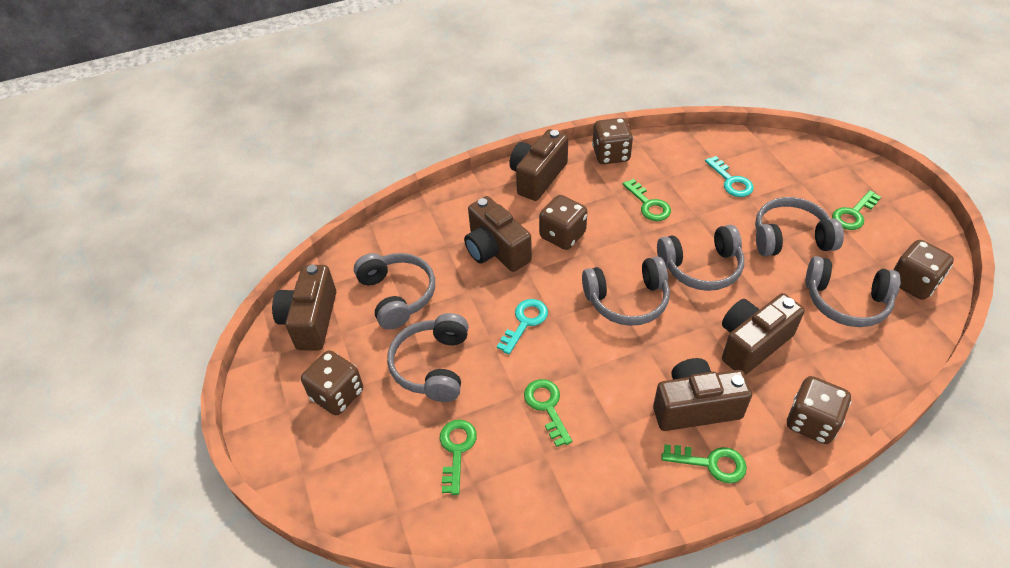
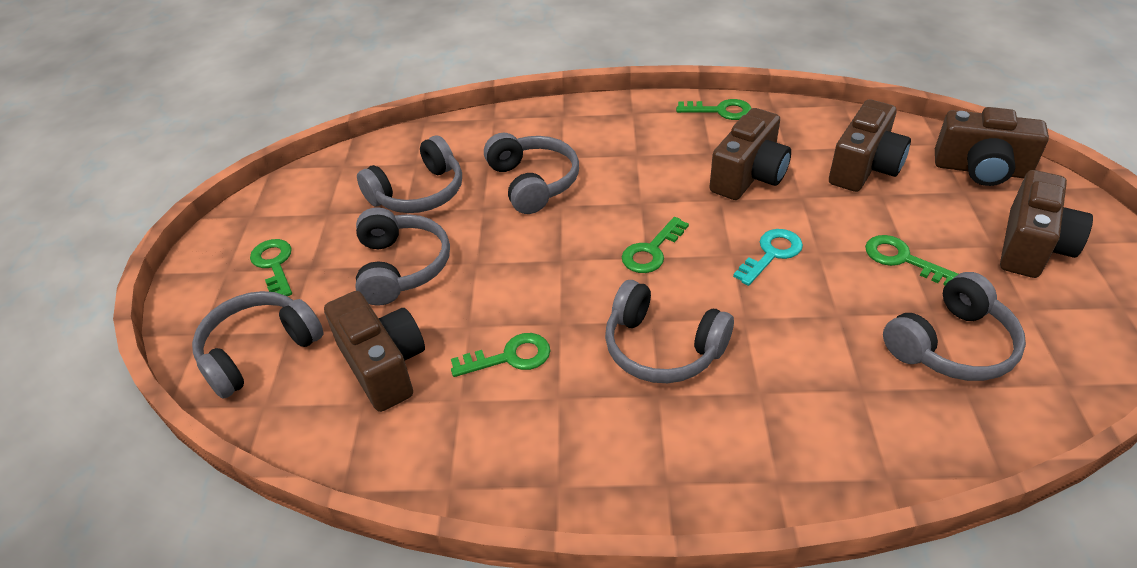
brown dice: 5 -> 0
turquoise key: 2 -> 1

